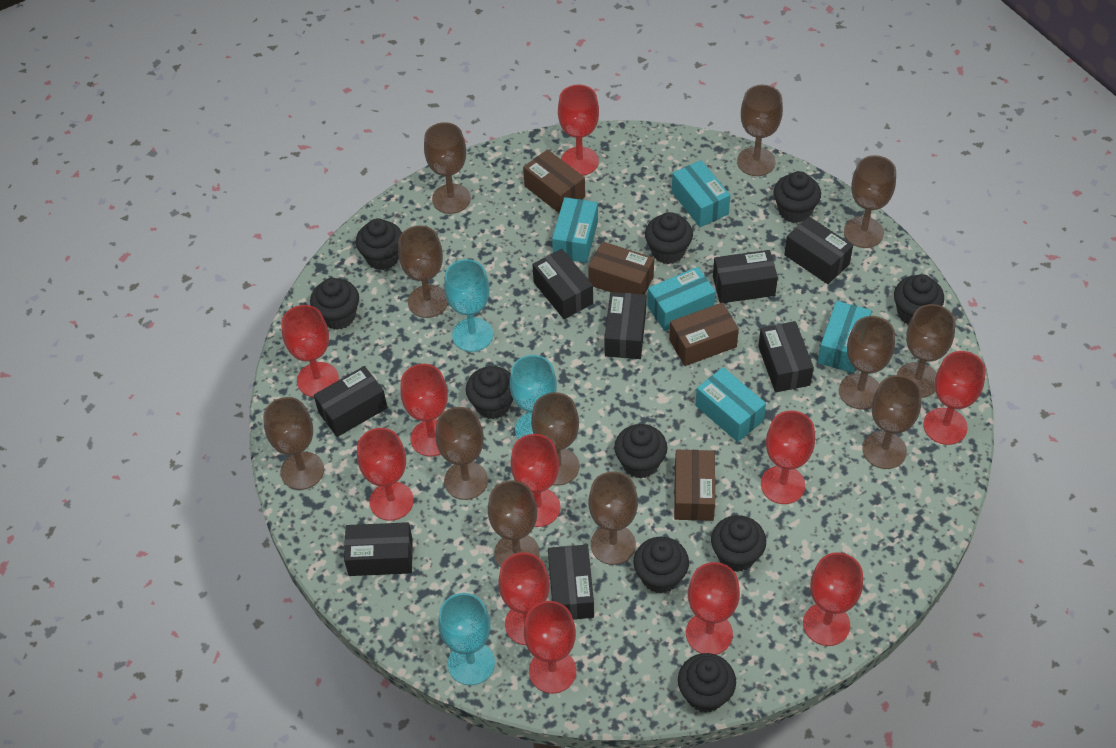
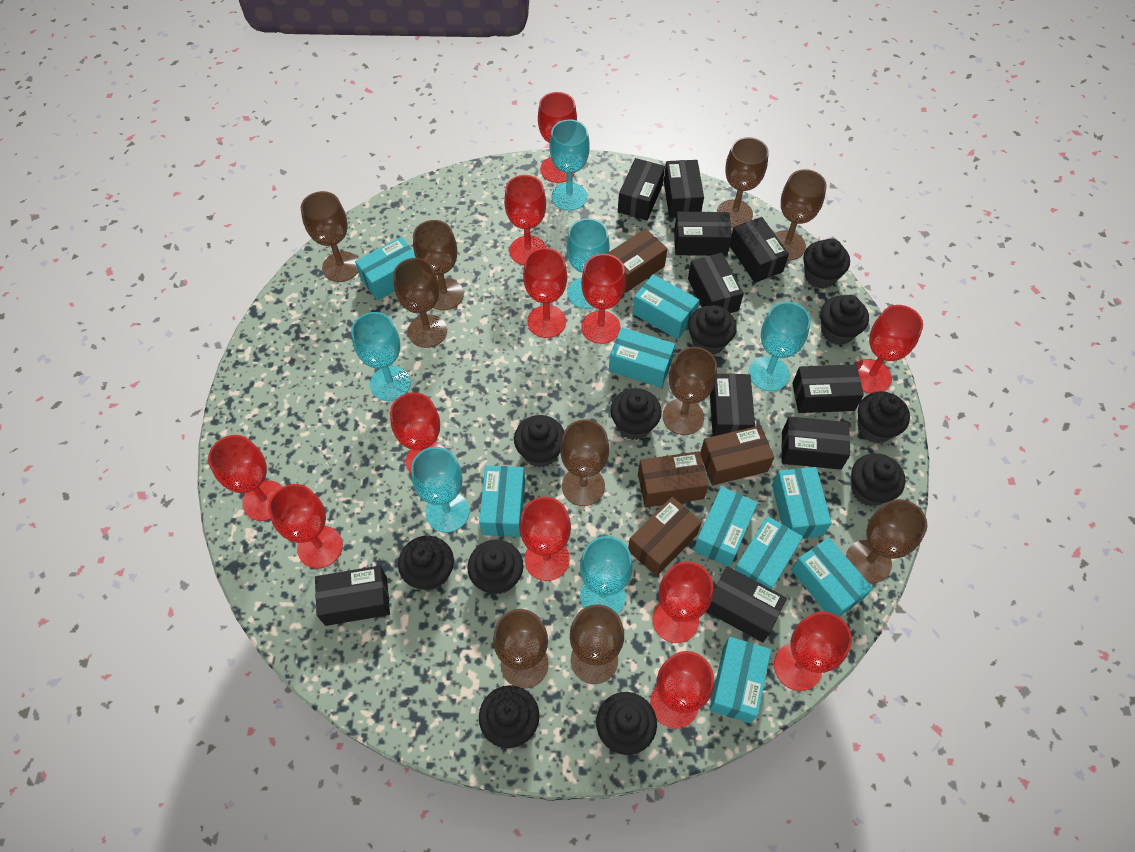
black box: 8 -> 10
black cupcake: 10 -> 11
brown goblet: 12 -> 10
red goblet: 11 -> 12
turquoise box: 5 -> 9
turquoise goblet: 3 -> 6

